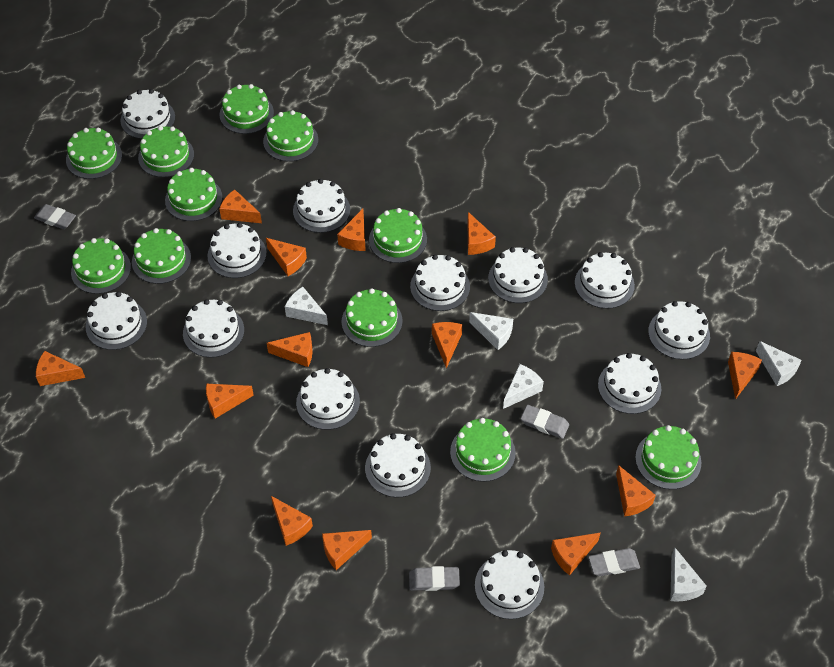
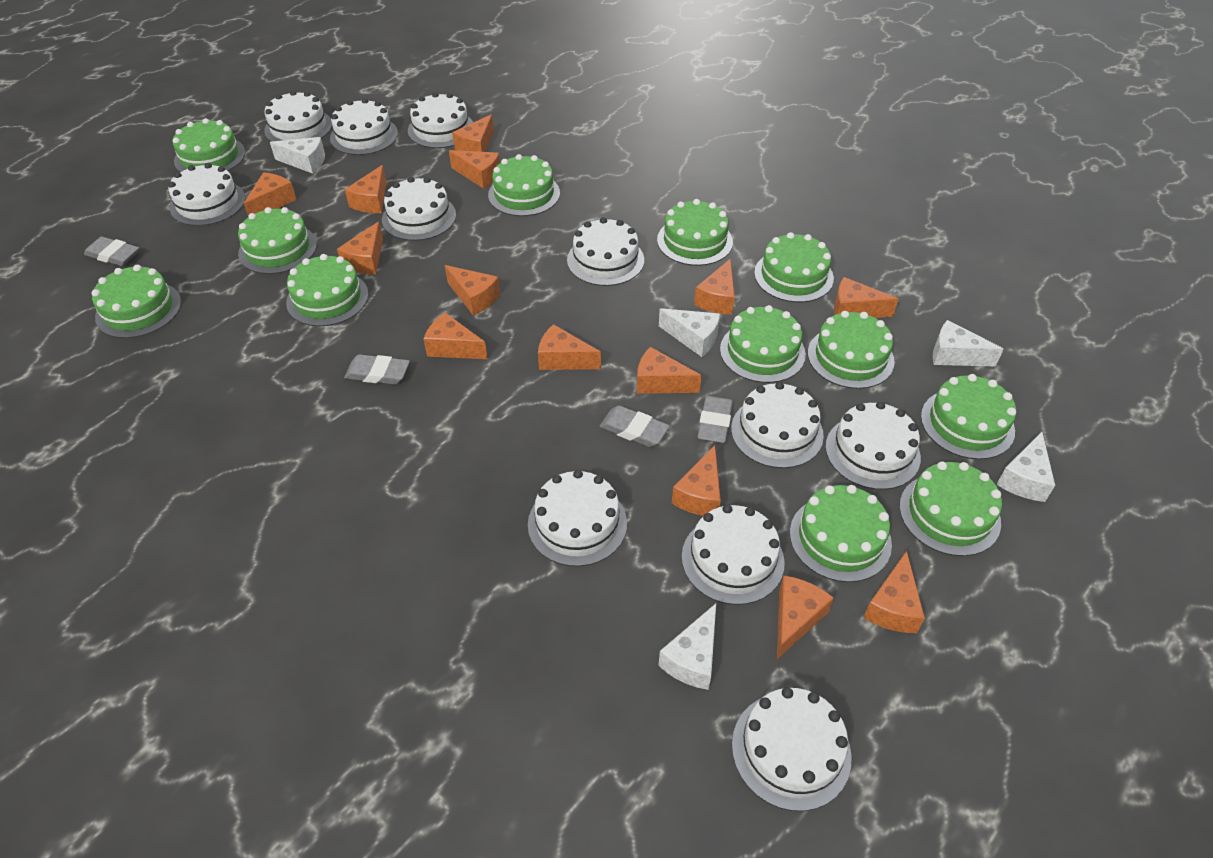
green cake: 11 -> 12
orange cheese: 13 -> 14
white cake: 13 -> 11

